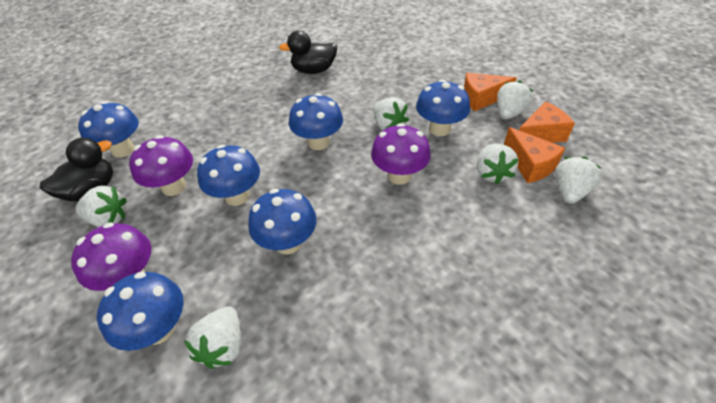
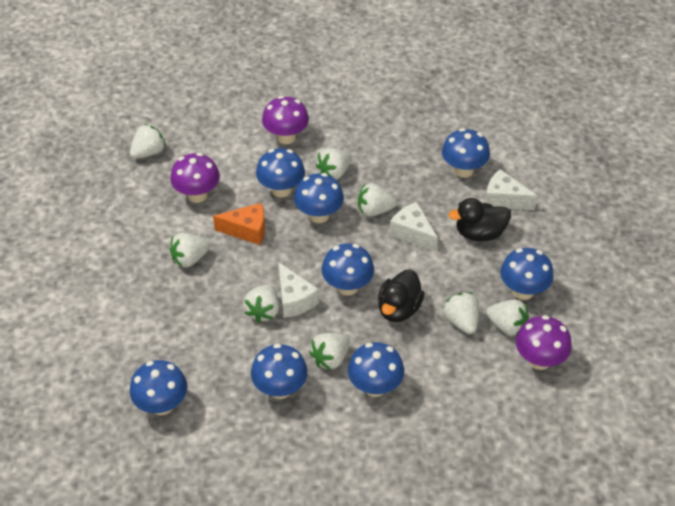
blue mushroom: 6 -> 8
orange cheese: 3 -> 1
white cheese: 0 -> 3
white strawberry: 6 -> 8

